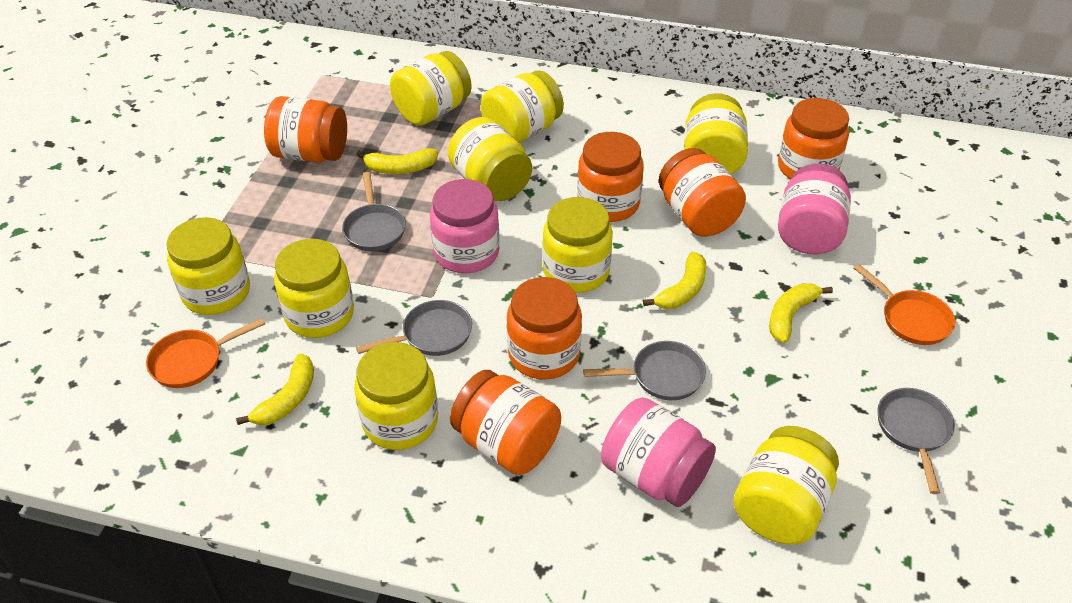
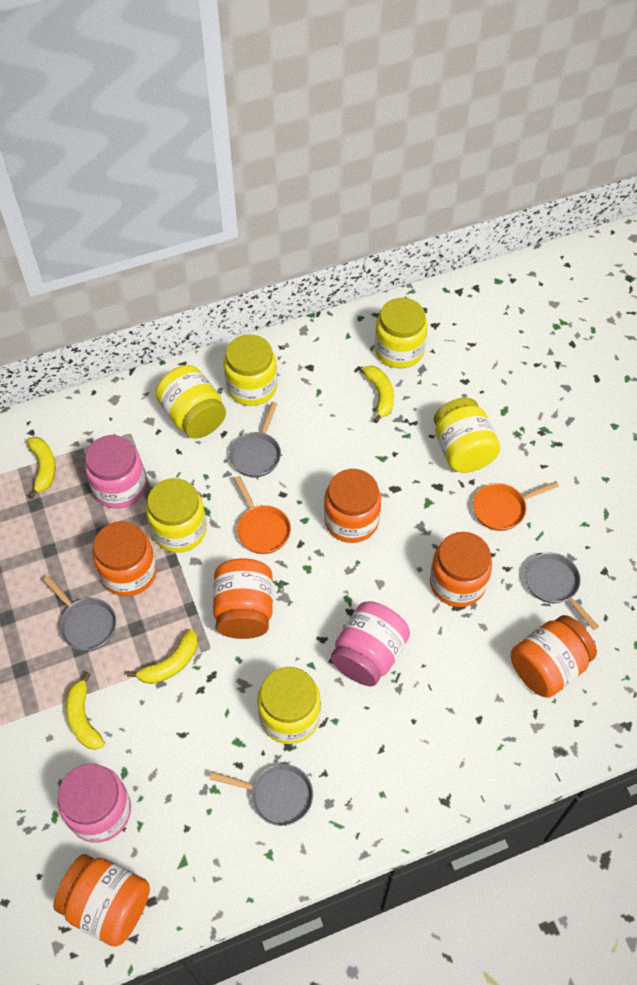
yellow jar: 9 -> 6

